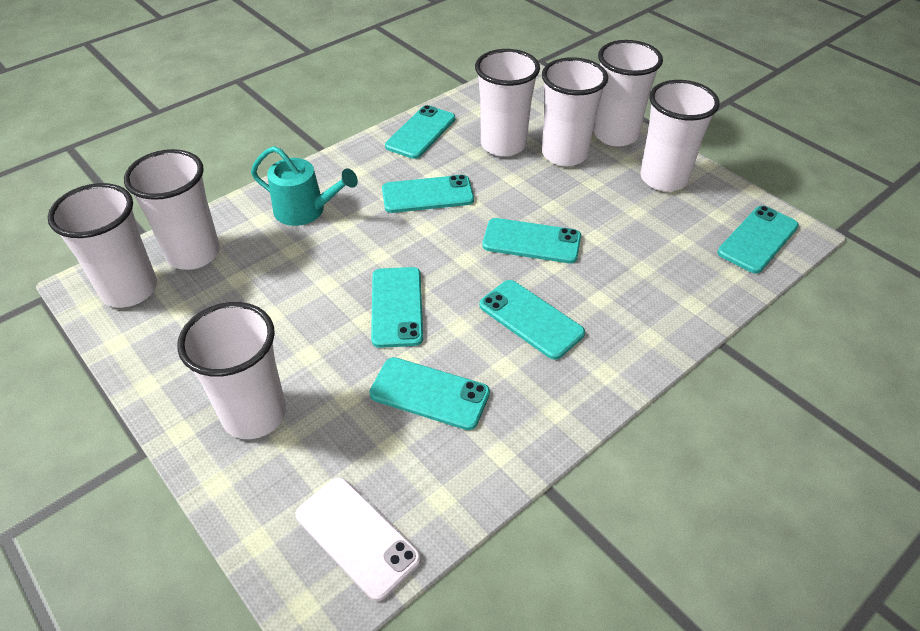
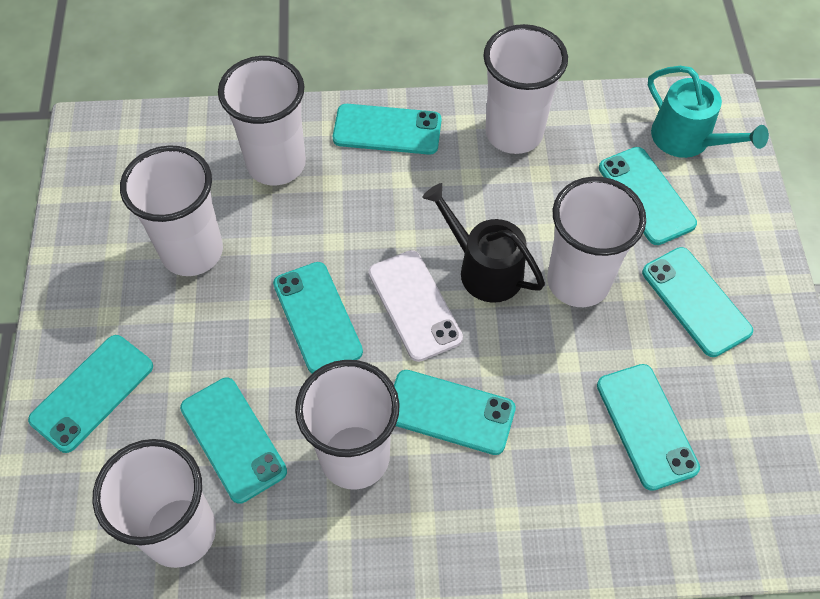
black watering can: 0 -> 1
turquoise phone: 7 -> 8
white cup: 7 -> 6

